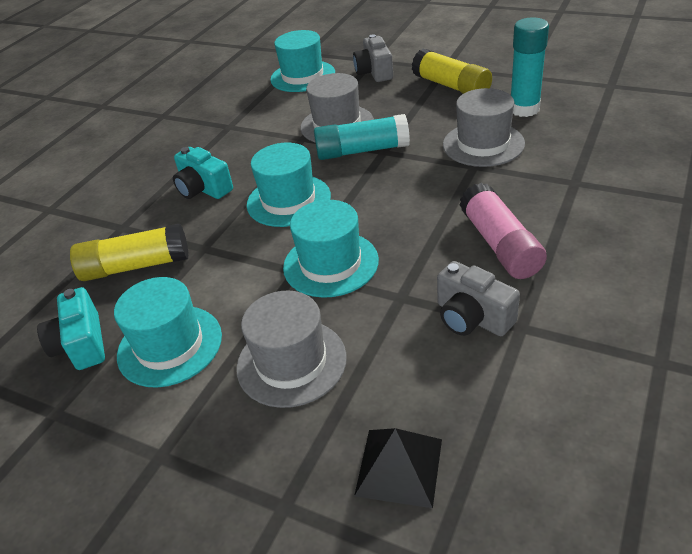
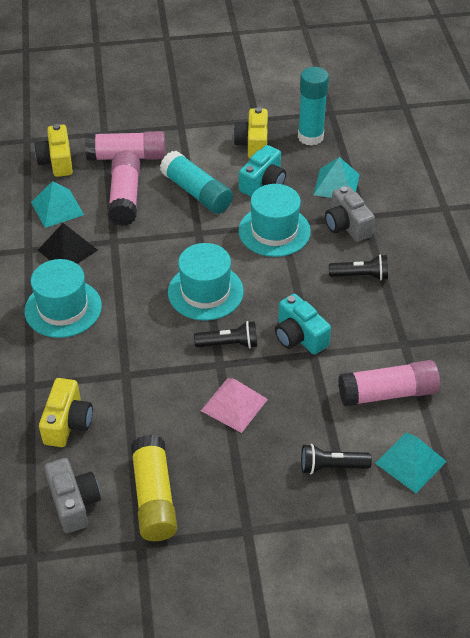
black flashlight: 0 -> 3
grey hat: 3 -> 0
pink glue stick: 1 -> 3
pink pyramid: 0 -> 1
turquoise hat: 4 -> 3
turquoise pyramid: 0 -> 3
yellow camera: 0 -> 3
yellow glue stick: 2 -> 1

